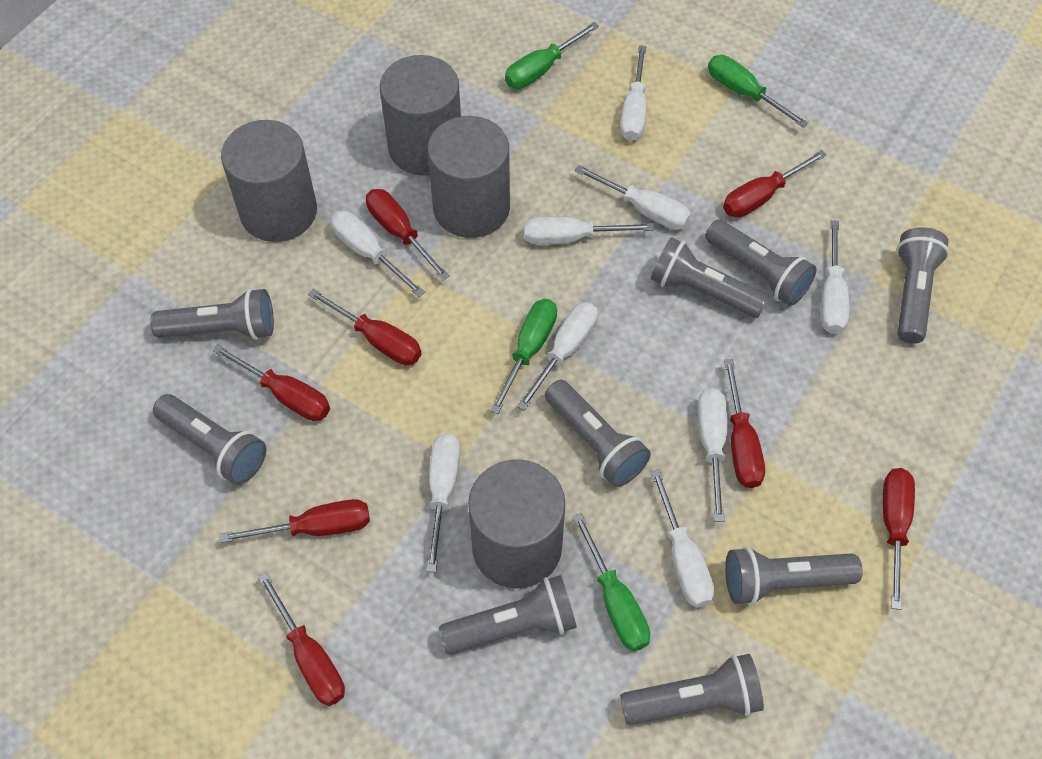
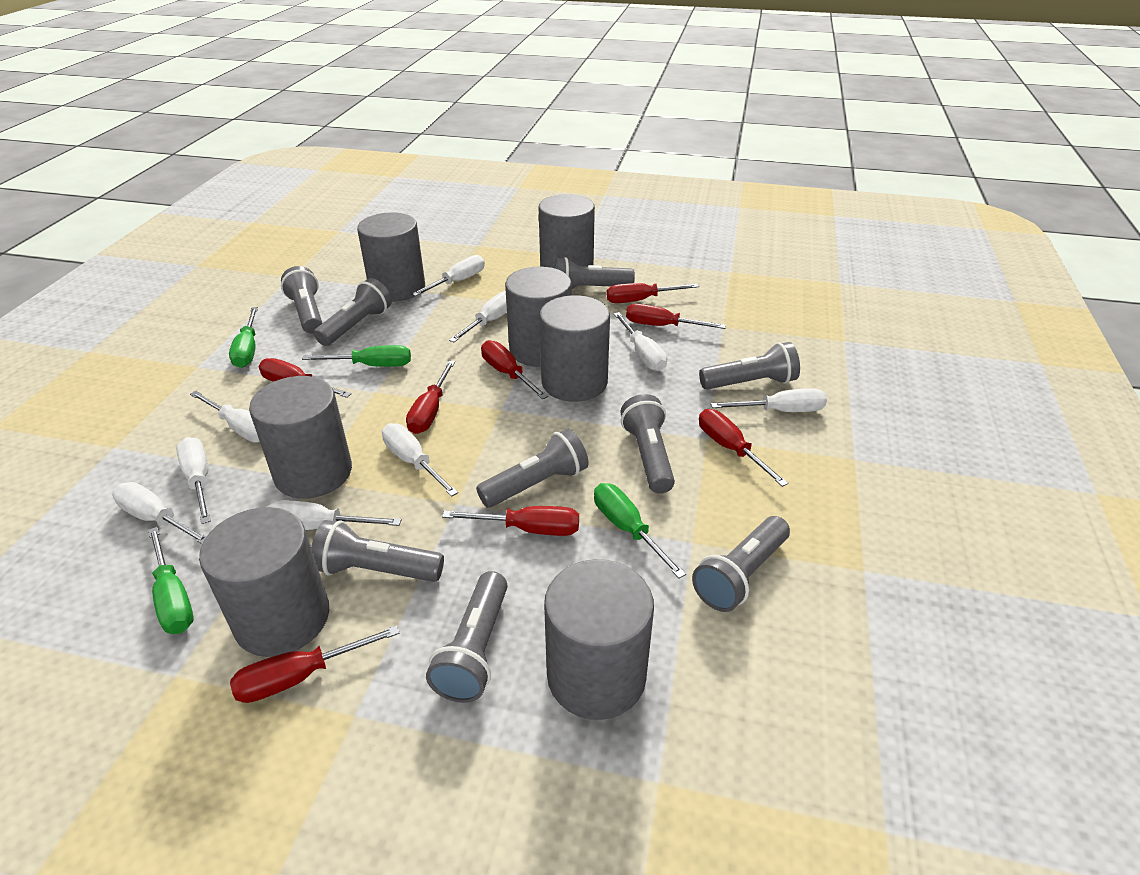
grey cylinder: 4 -> 7

